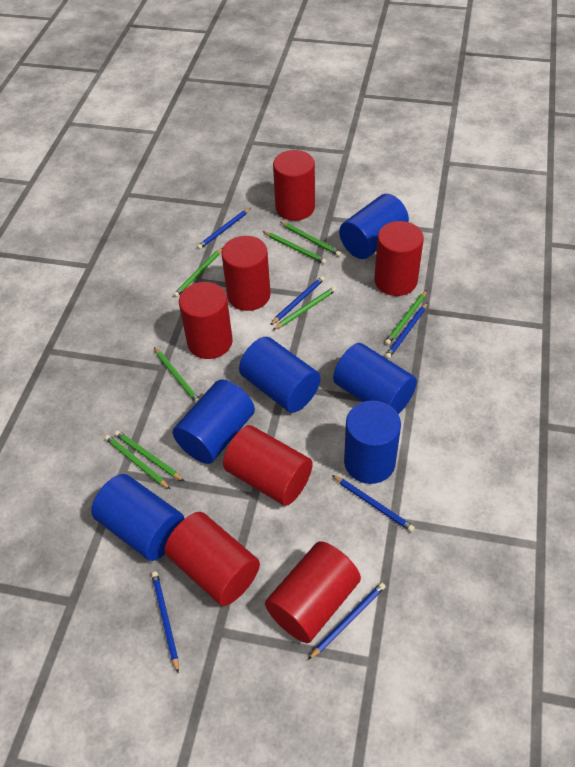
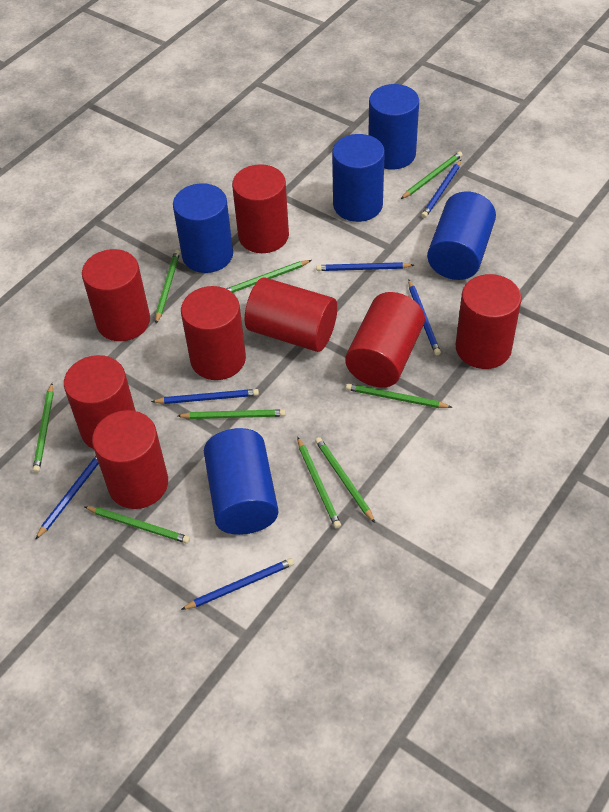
blue cylinder: 6 -> 5
green pencil: 8 -> 9
red cylinder: 7 -> 8

